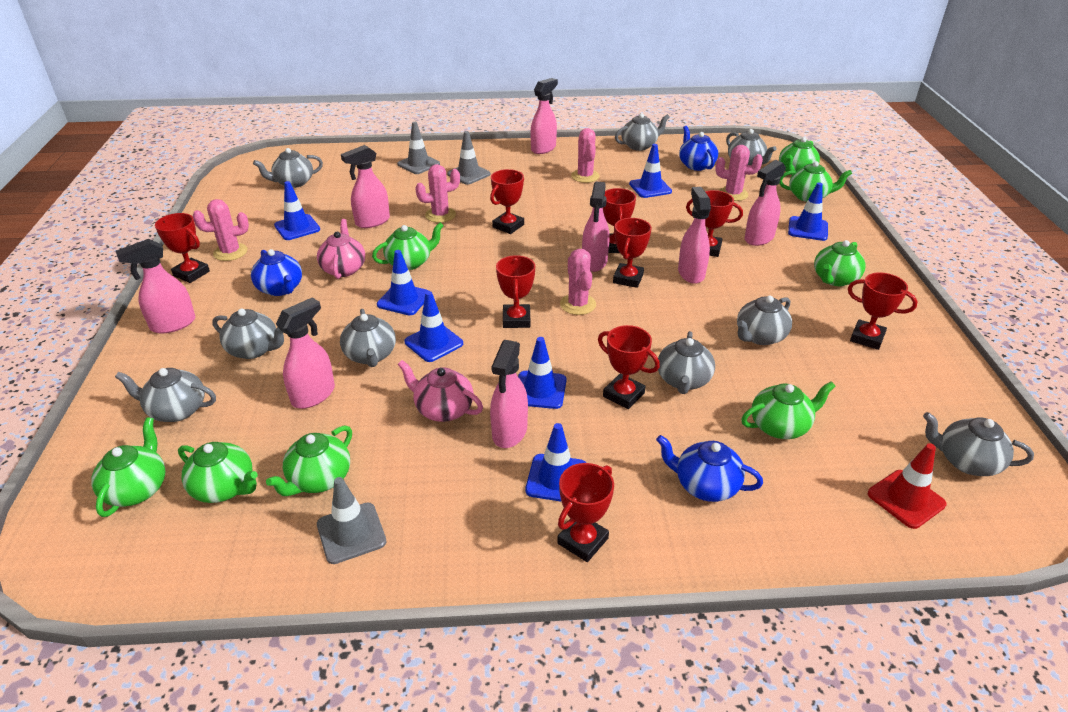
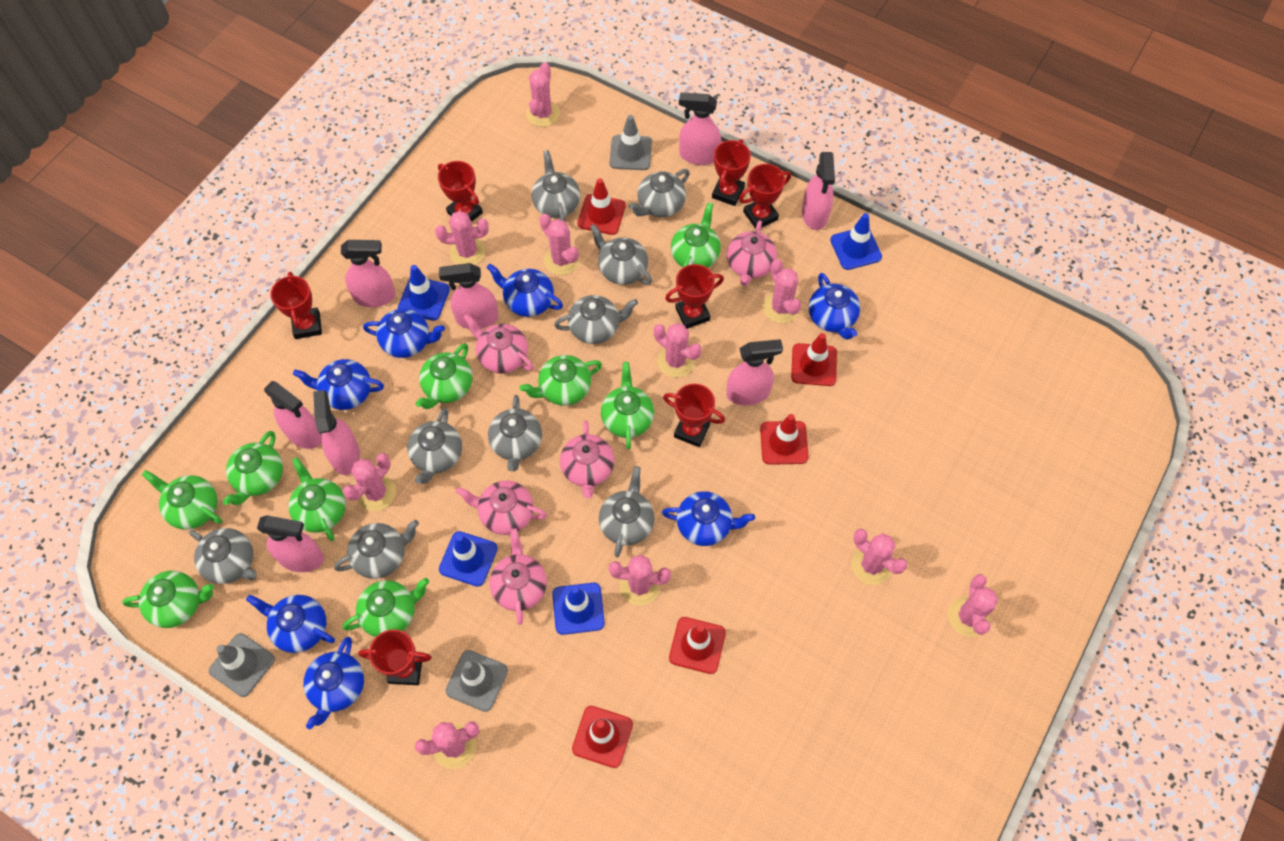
blue teapot: 3 -> 7
blue traffic cone: 7 -> 4
green teapot: 8 -> 9
pink cactus: 5 -> 10
pink teapot: 2 -> 5
red traffic cone: 1 -> 5
red trophy: 9 -> 7

